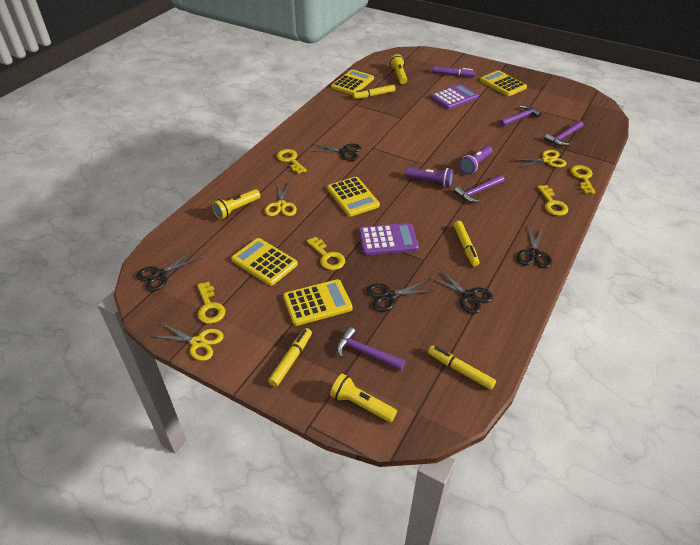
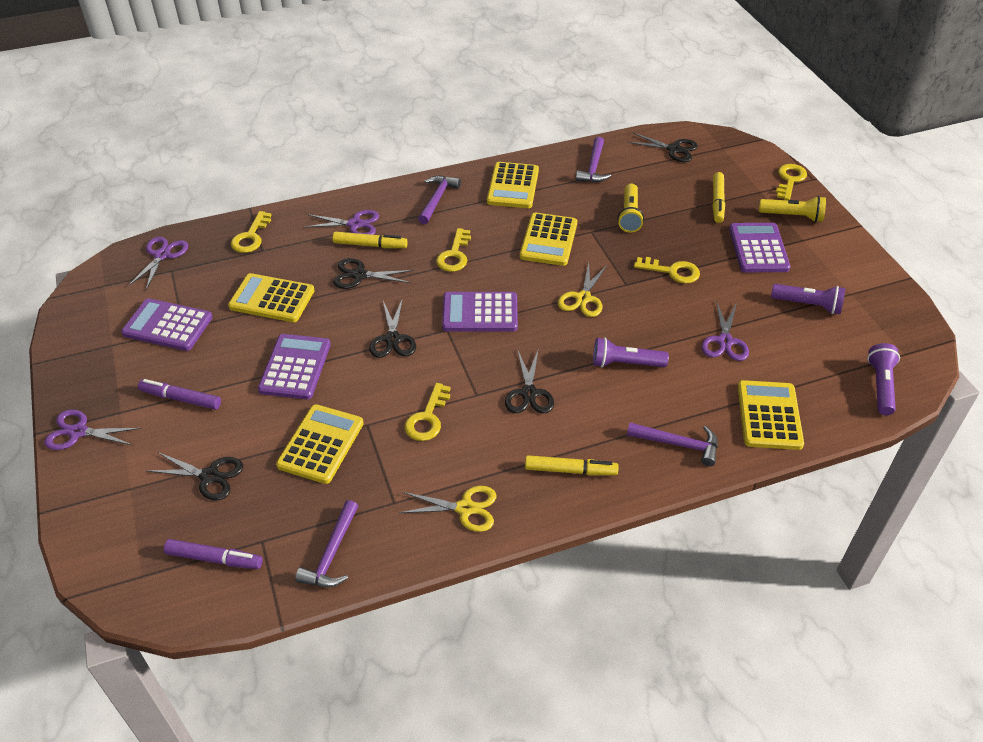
purple calculator: 2 -> 4
purple flashlight: 2 -> 3
purple marker: 1 -> 2
purple scissors: 0 -> 4
yellow flashlight: 3 -> 2
yellow marker: 4 -> 3
yellow scissors: 3 -> 2

